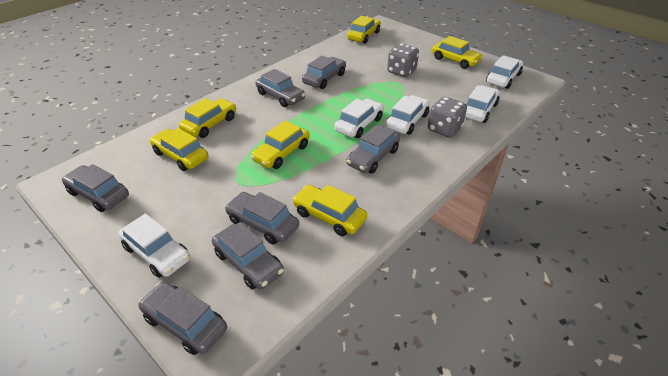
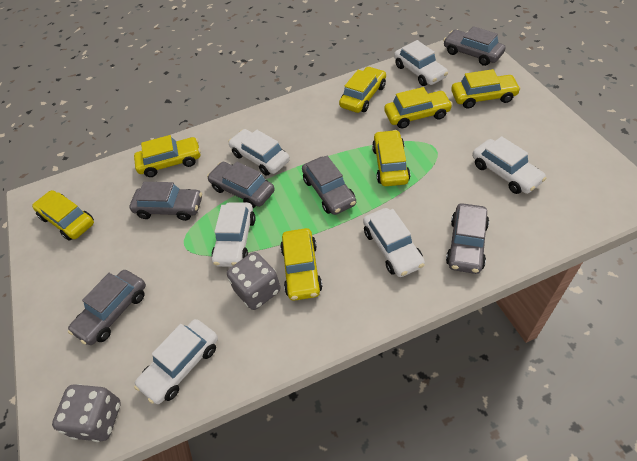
grey car: 7 -> 6
white car: 5 -> 6
yellow car: 6 -> 7

